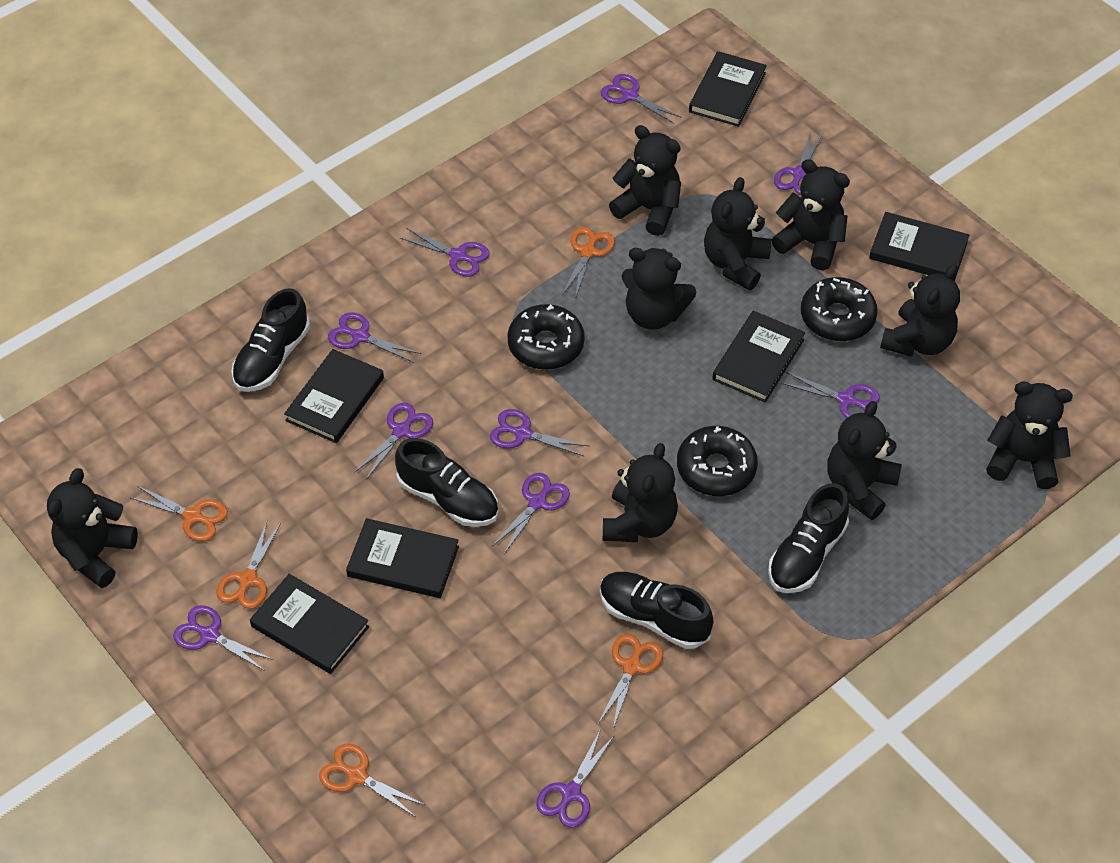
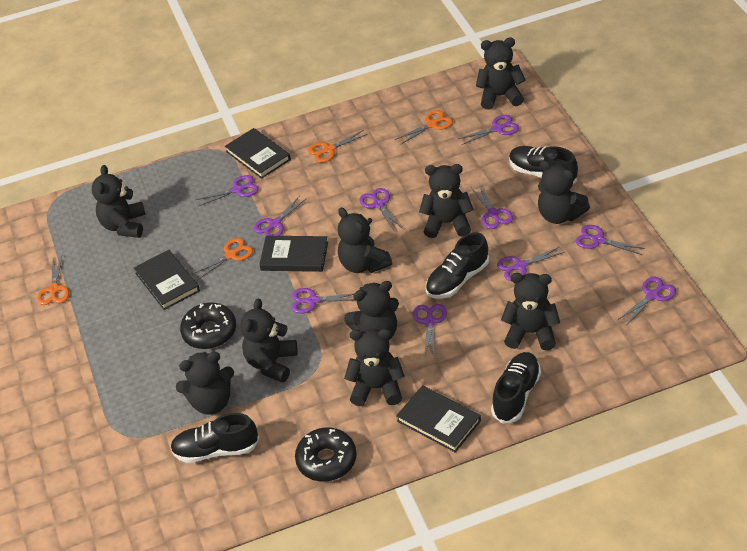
black book: 6 -> 4
black donut: 3 -> 2
black teddy bear: 9 -> 10
orange scissors: 5 -> 4

